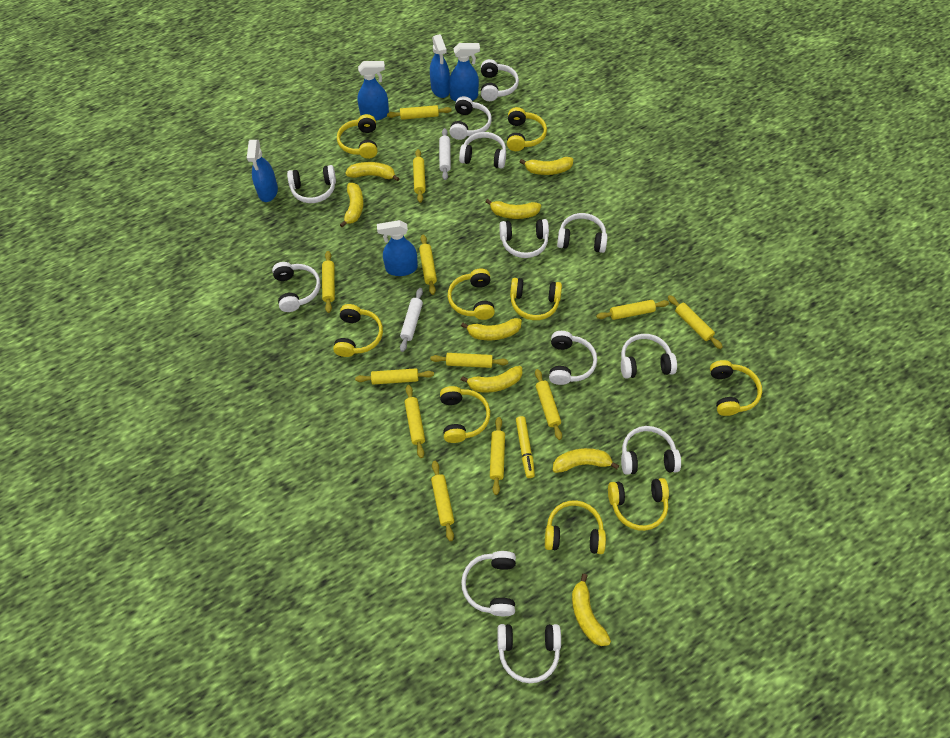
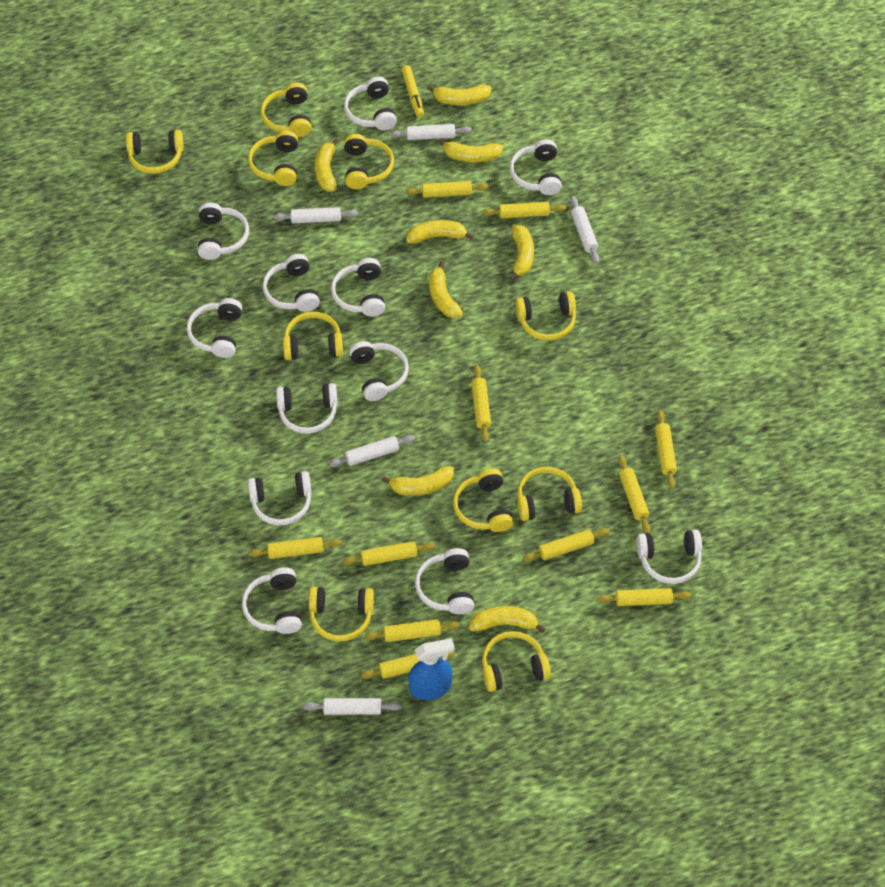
blue spray bottle: 5 -> 1
white rolling pin: 2 -> 5
yellow headphones: 9 -> 10
yellow rolling pin: 12 -> 11

